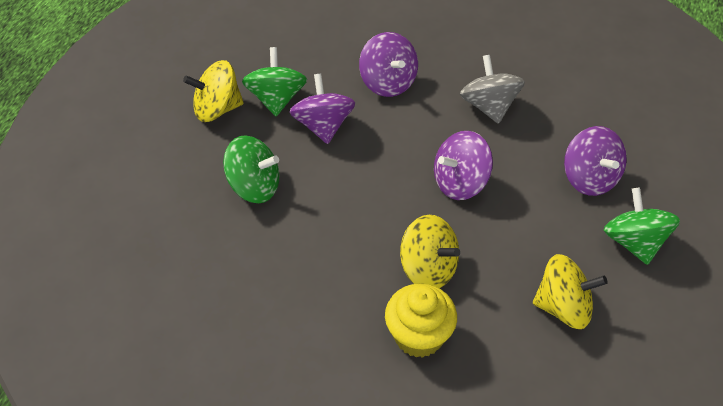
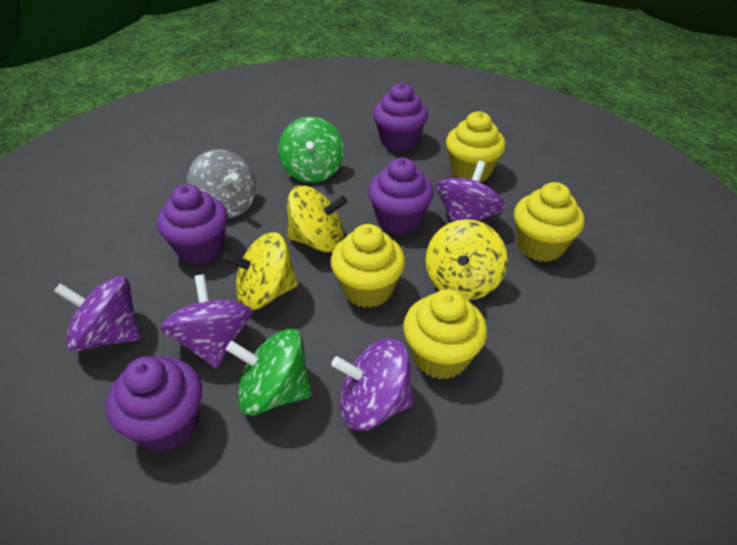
green spinning top: 3 -> 2
purple cupcake: 0 -> 4
yellow cupcake: 1 -> 4

